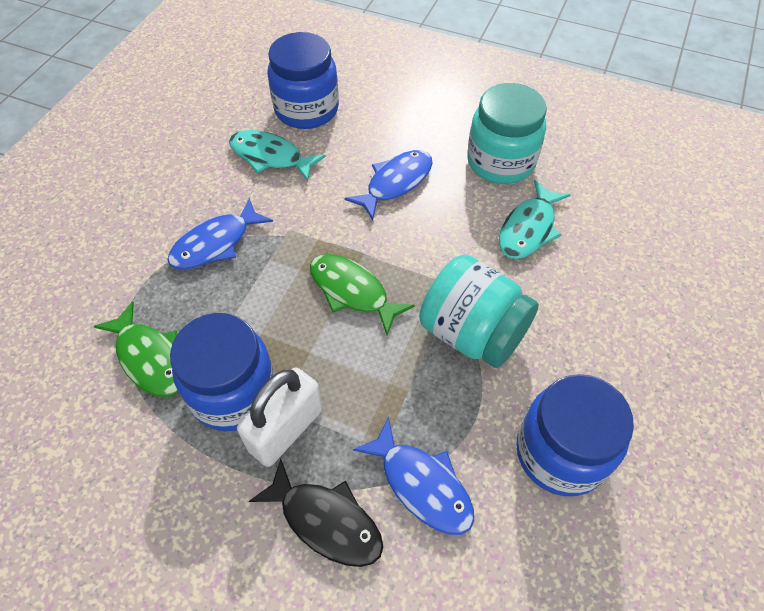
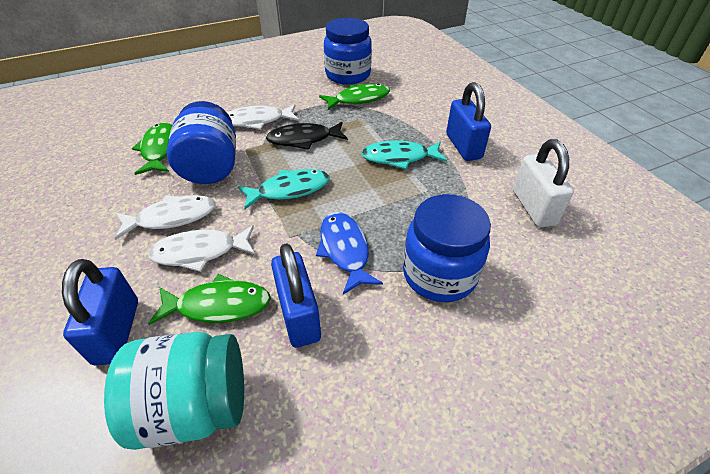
blue fish: 3 -> 1
blue padlock: 0 -> 3
green fish: 2 -> 3
turquoise jar: 2 -> 1
white fish: 0 -> 3

